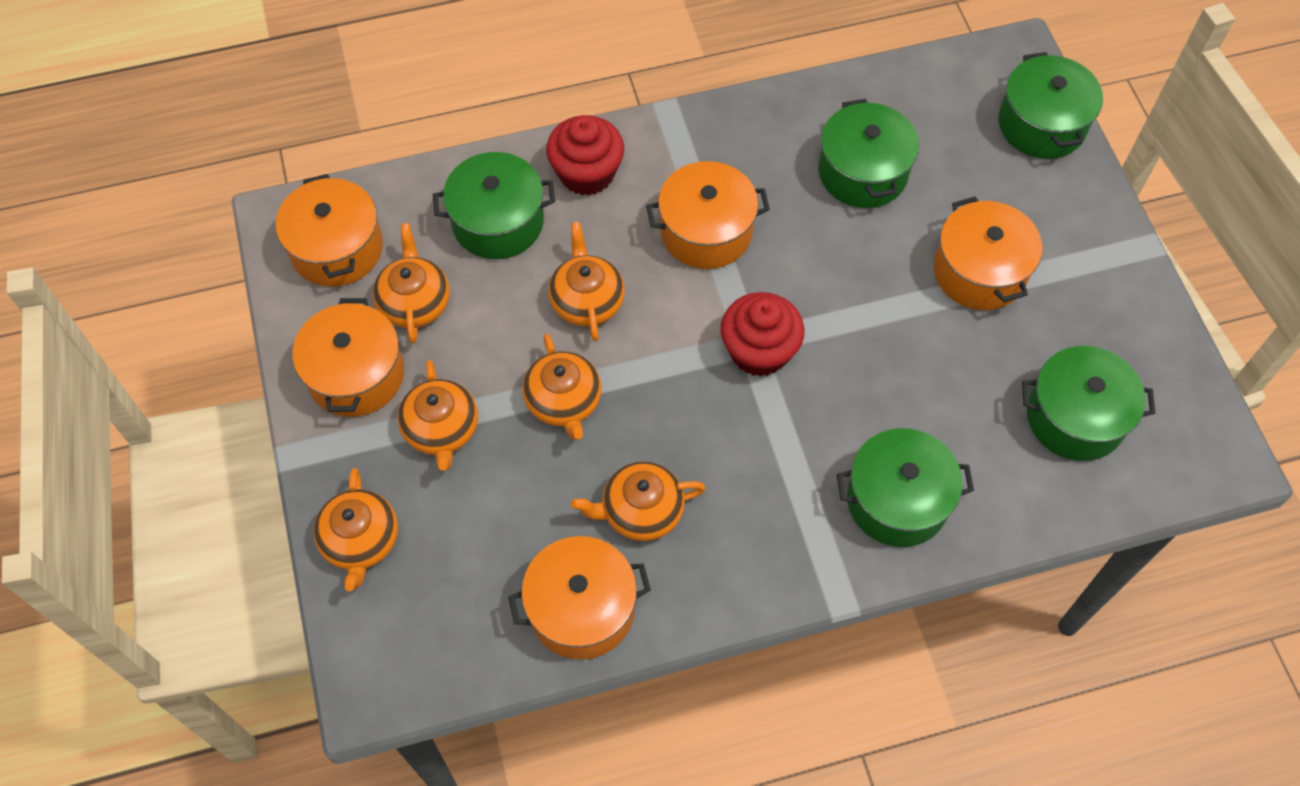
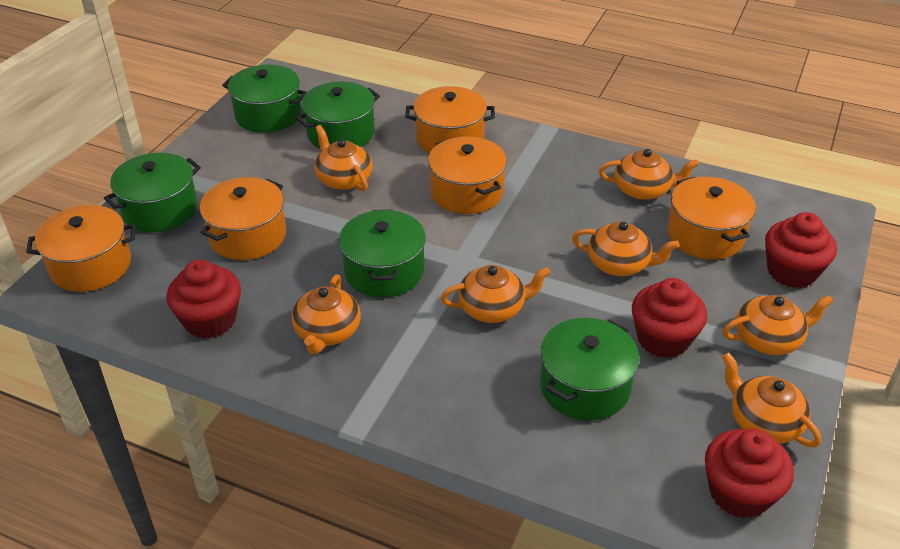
orange teapot: 6 -> 7
red cupcake: 2 -> 4

